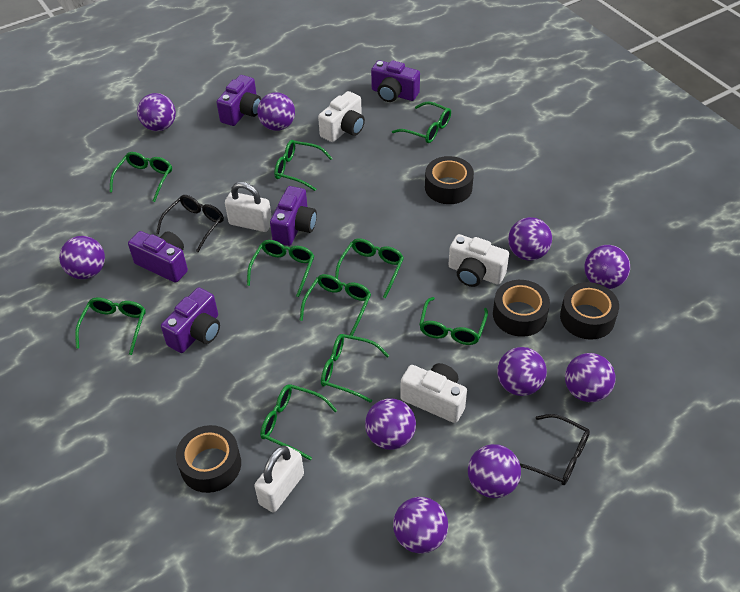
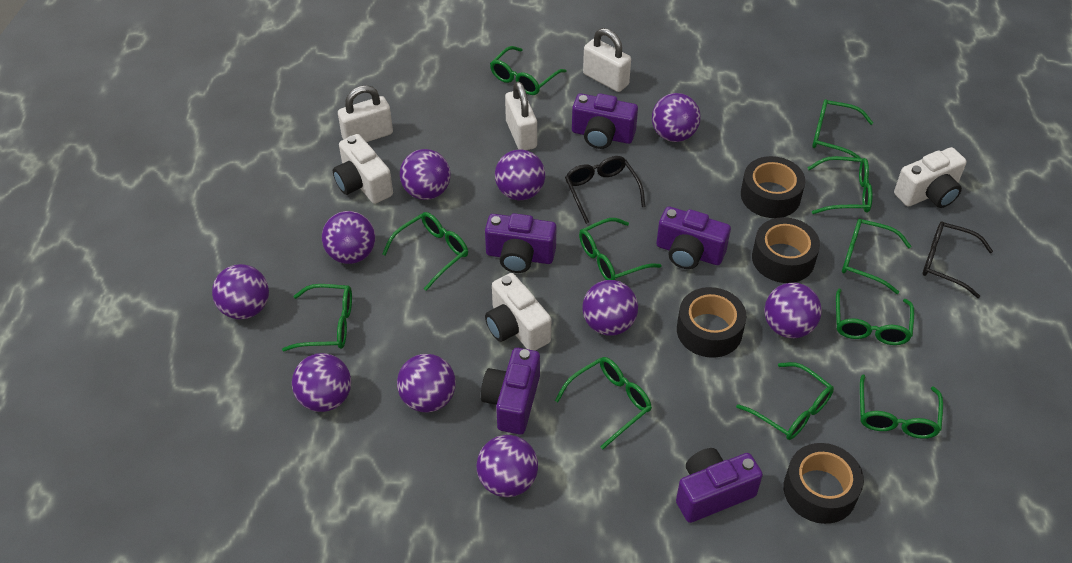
green glasses: 10 -> 11
white padlock: 2 -> 3

